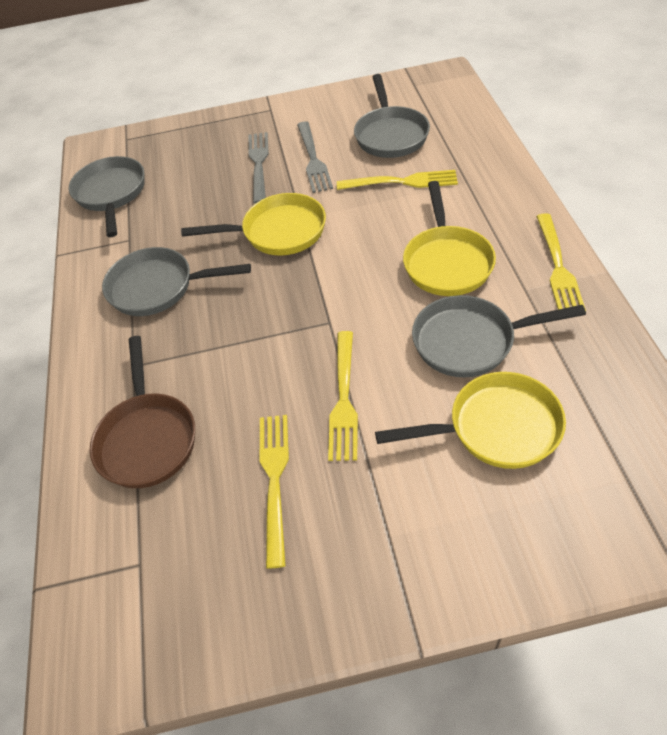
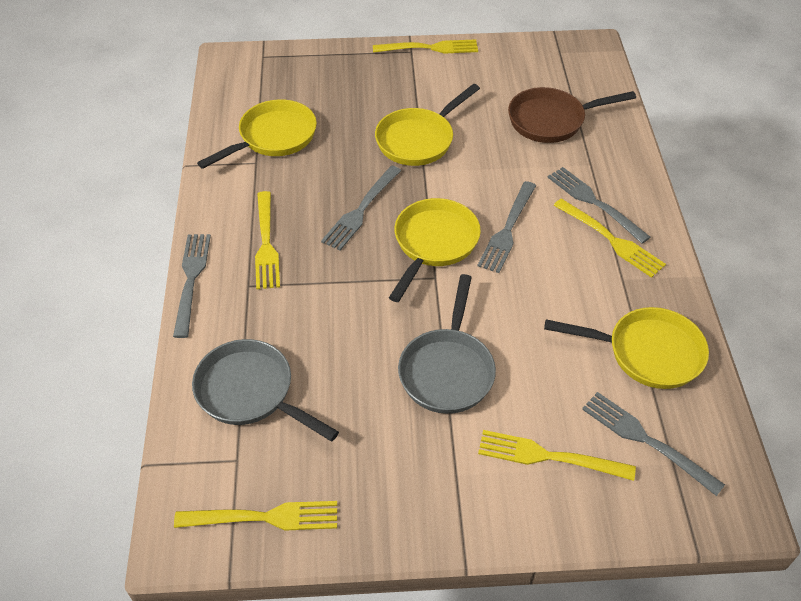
grey fork: 2 -> 5
grey pan: 4 -> 2
yellow fork: 4 -> 5
yellow pan: 3 -> 4

